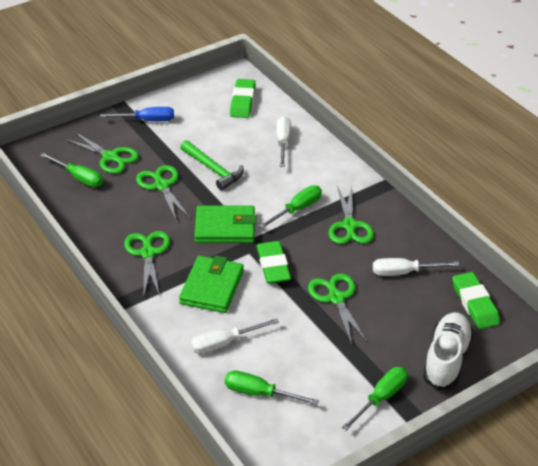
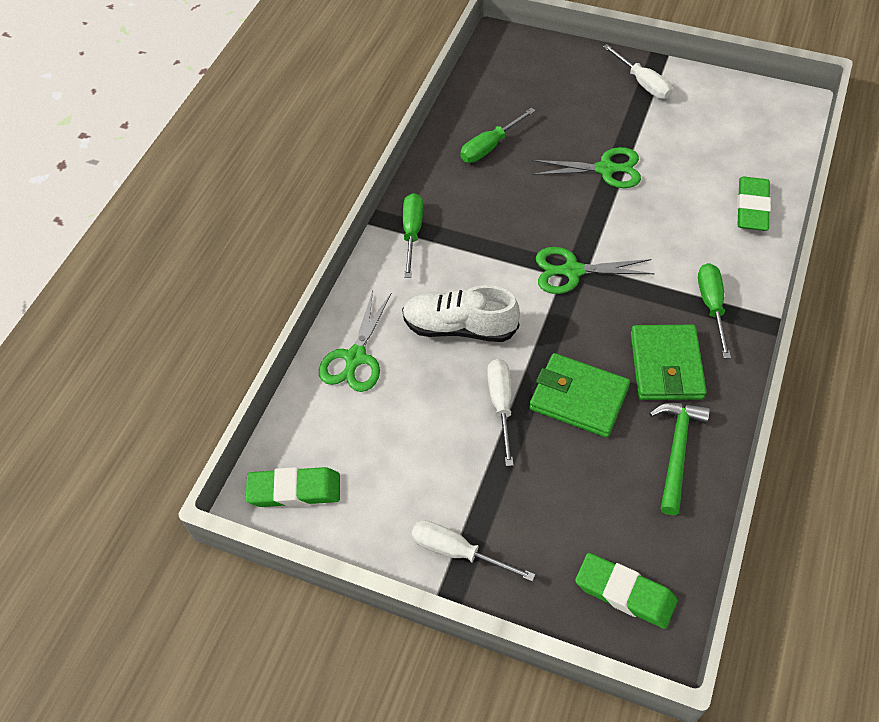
blue screwdriver: 1 -> 0
green scissors: 5 -> 3
green screwdriver: 4 -> 3

